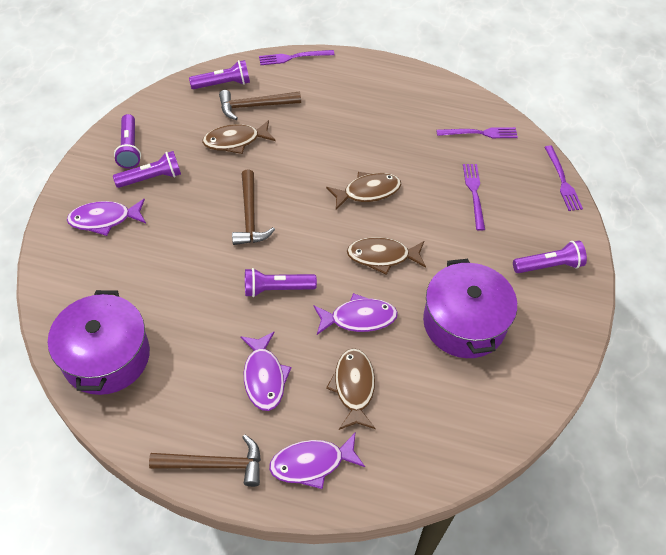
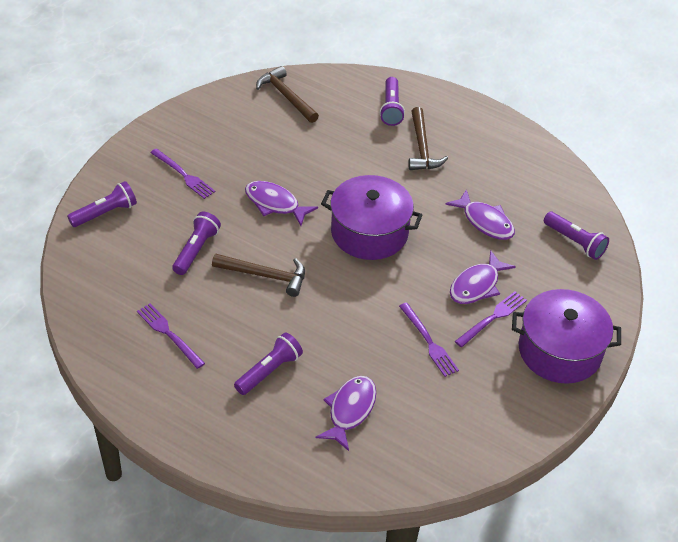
brown fish: 4 -> 0

